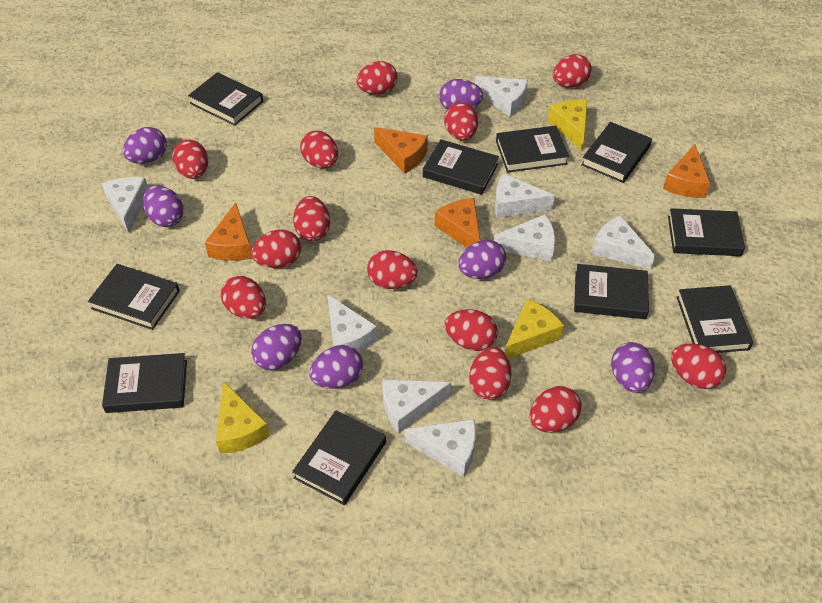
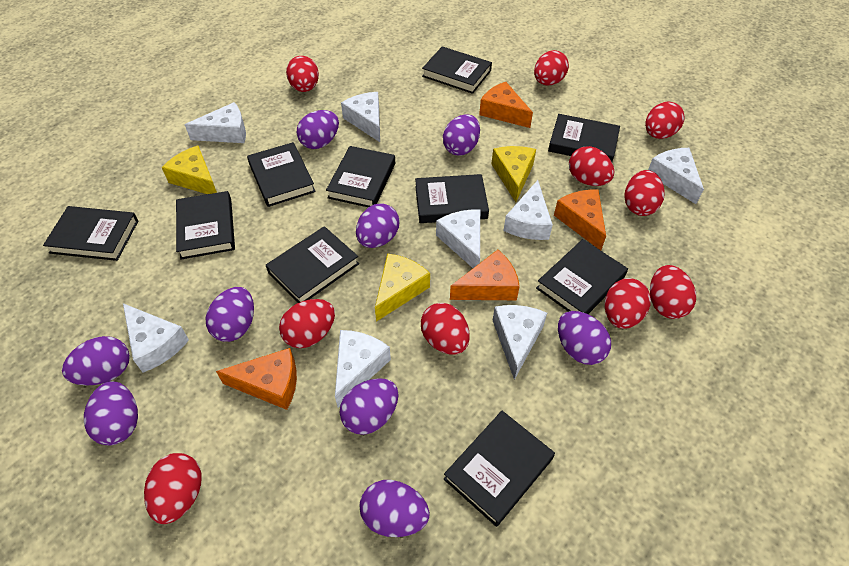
purple egg: 7 -> 9
red egg: 13 -> 10

